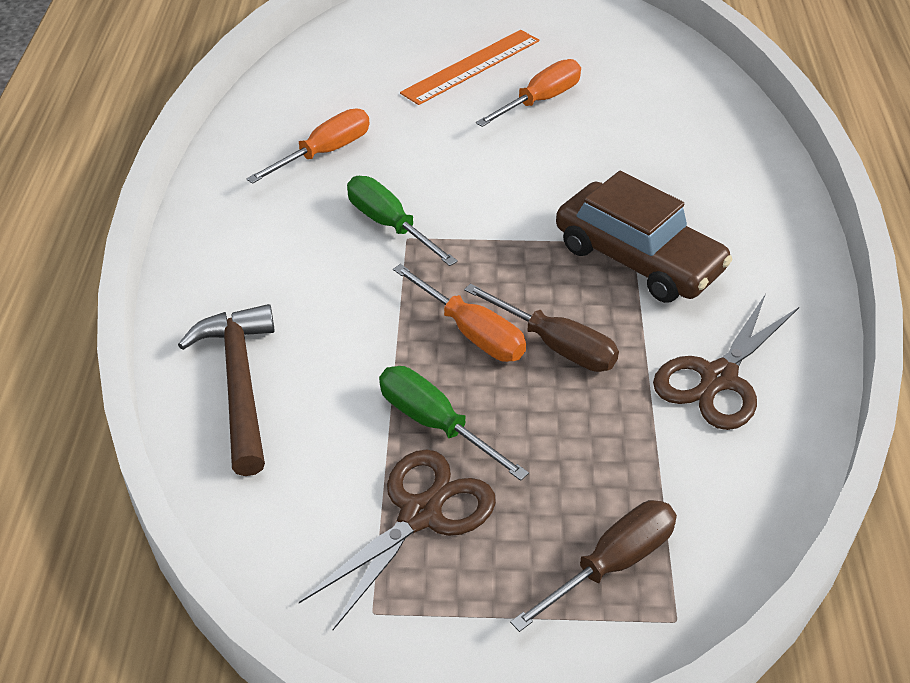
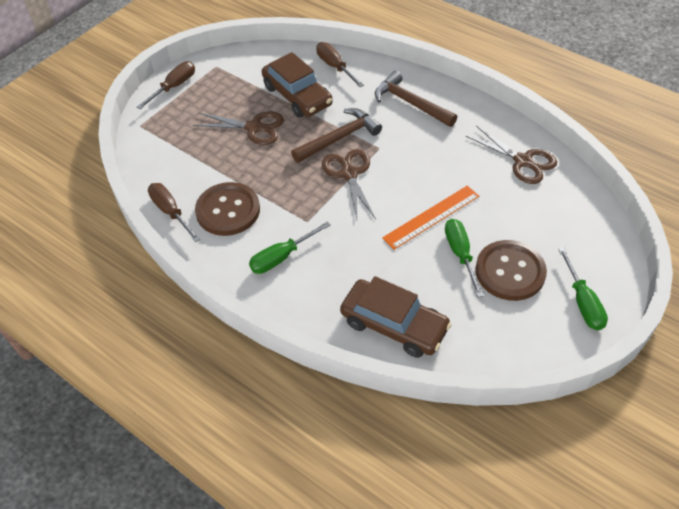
brown button: 0 -> 2
brown car: 1 -> 2
brown hammer: 1 -> 2
brown scissors: 2 -> 3
brown screwdriver: 2 -> 3
green screwdriver: 2 -> 3
orange screwdriver: 3 -> 0

